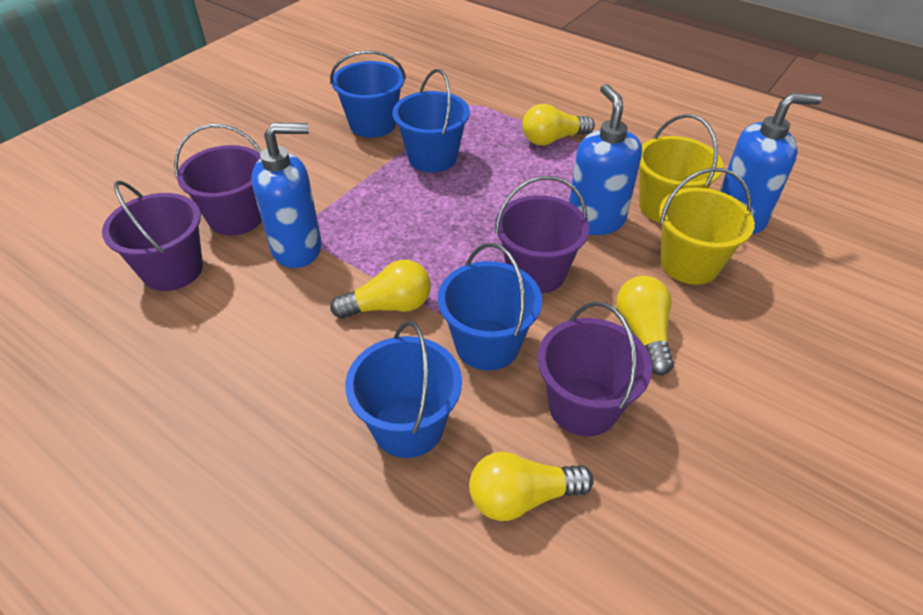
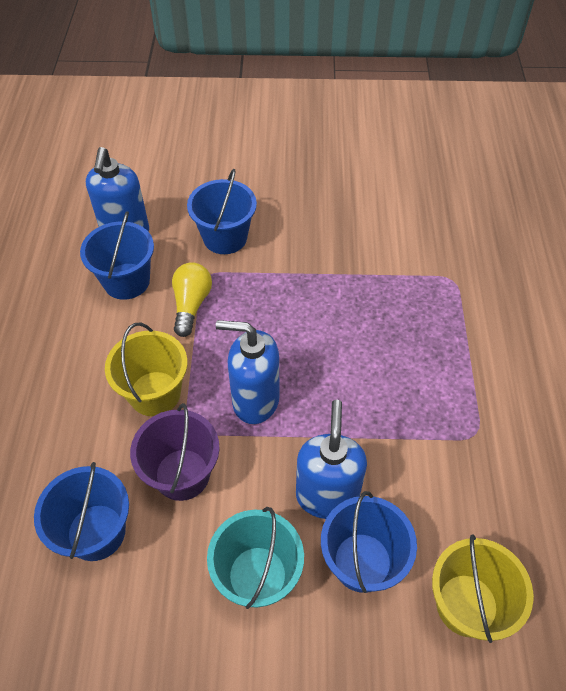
purple bucket: 4 -> 1
turquoise bucket: 0 -> 1
yellow light bulb: 4 -> 1

